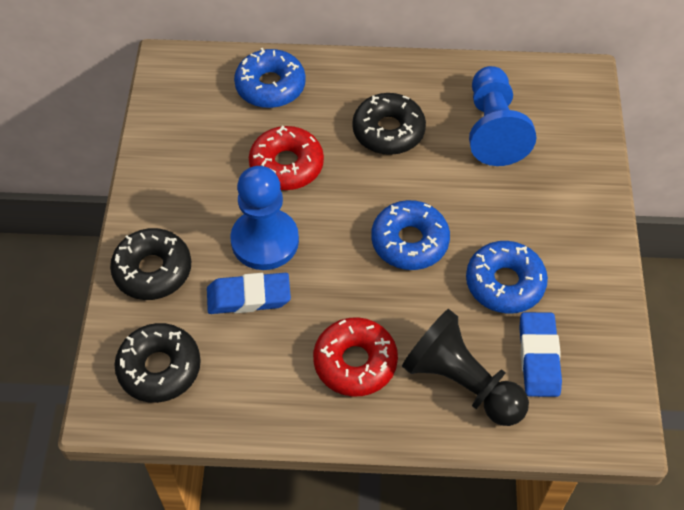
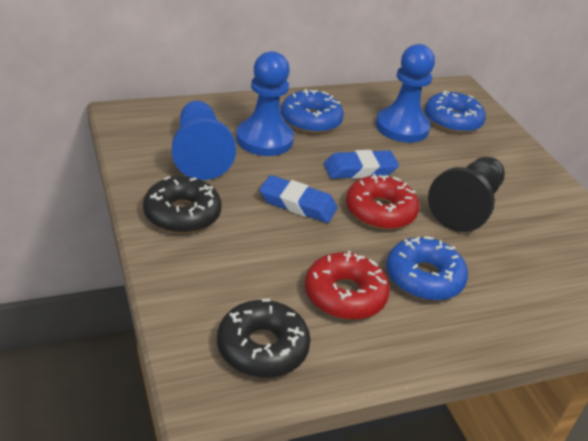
black donut: 3 -> 2
blue pawn: 2 -> 3

